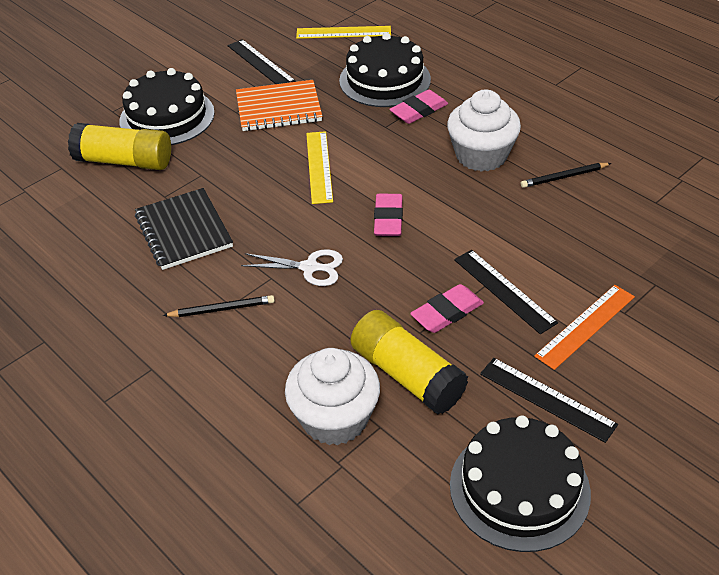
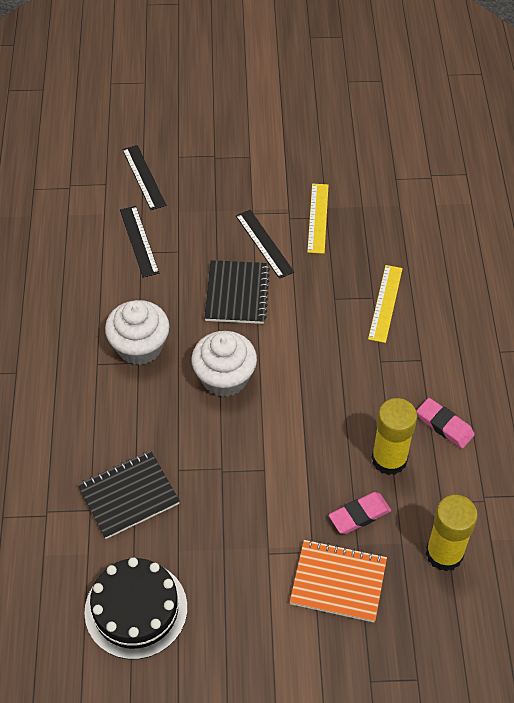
black cake: 3 -> 1
black notebook: 1 -> 2
black pencil: 2 -> 0
orange ruler: 1 -> 0
pink eraser: 3 -> 2
white scissors: 1 -> 0

